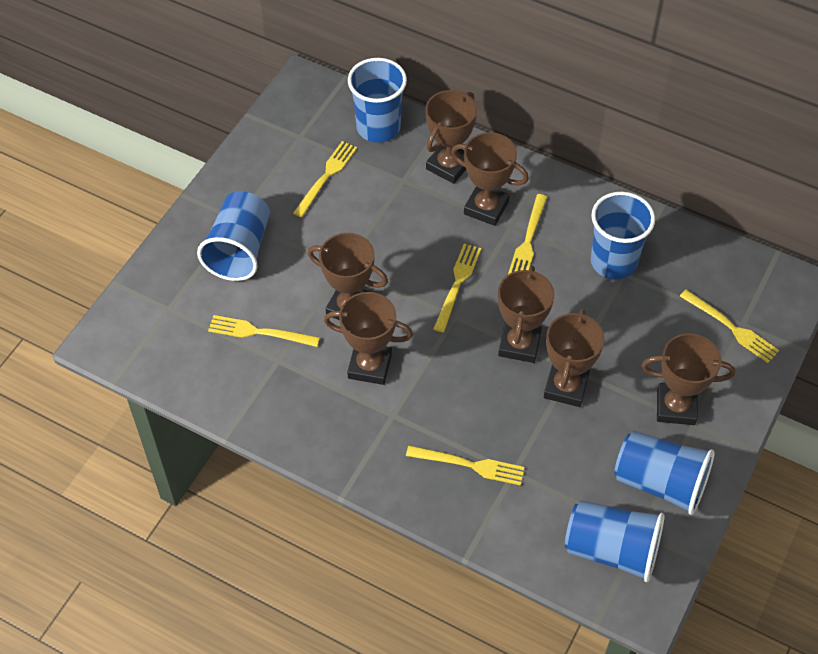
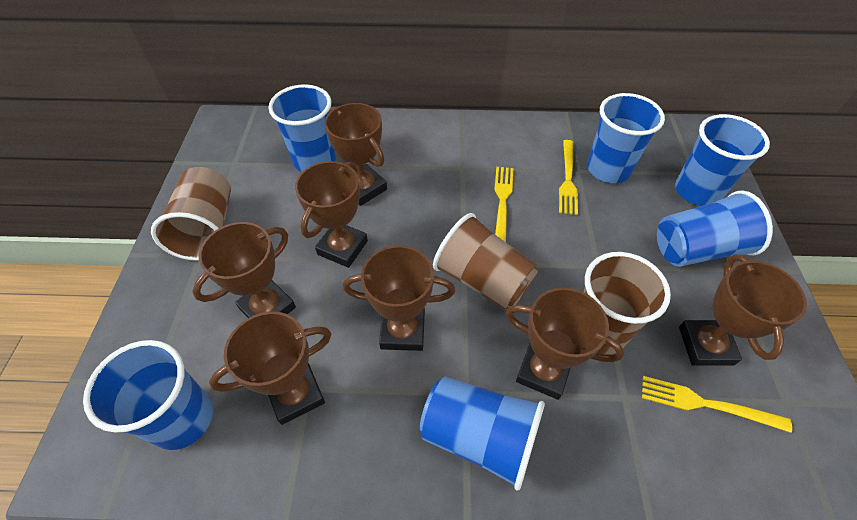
blue cup: 5 -> 6
brown cup: 0 -> 3
yellow fork: 6 -> 3

